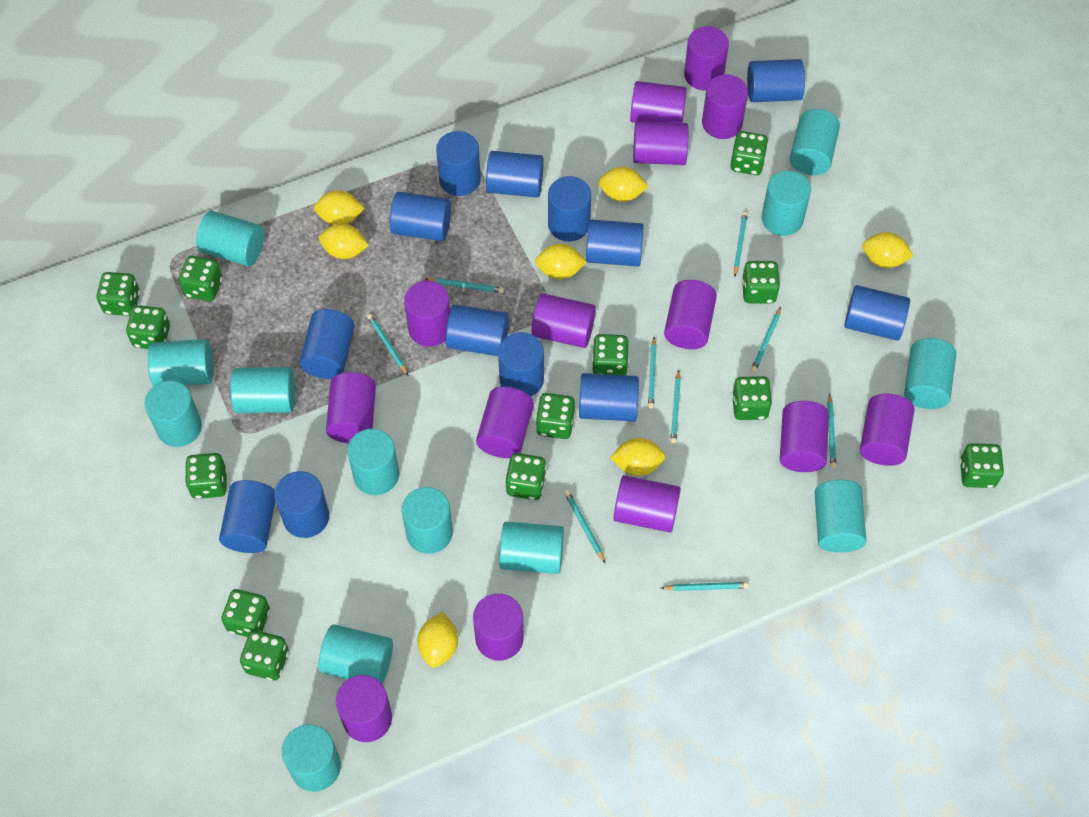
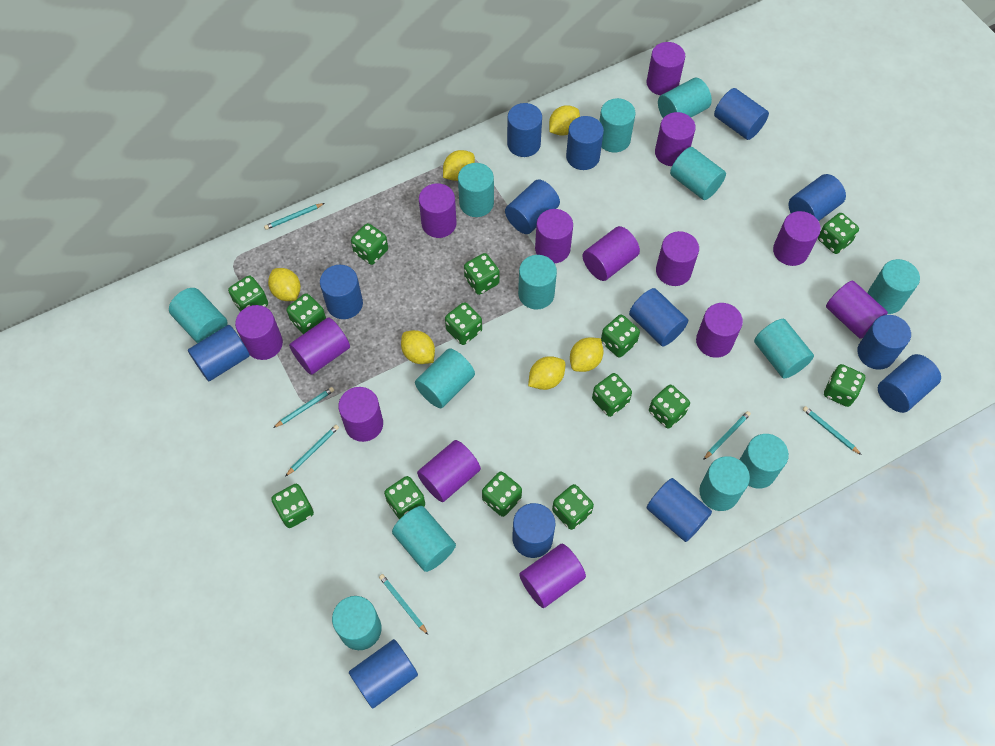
green dice: 13 -> 14
turquoise pencil: 9 -> 6
yellow lemon: 7 -> 6

